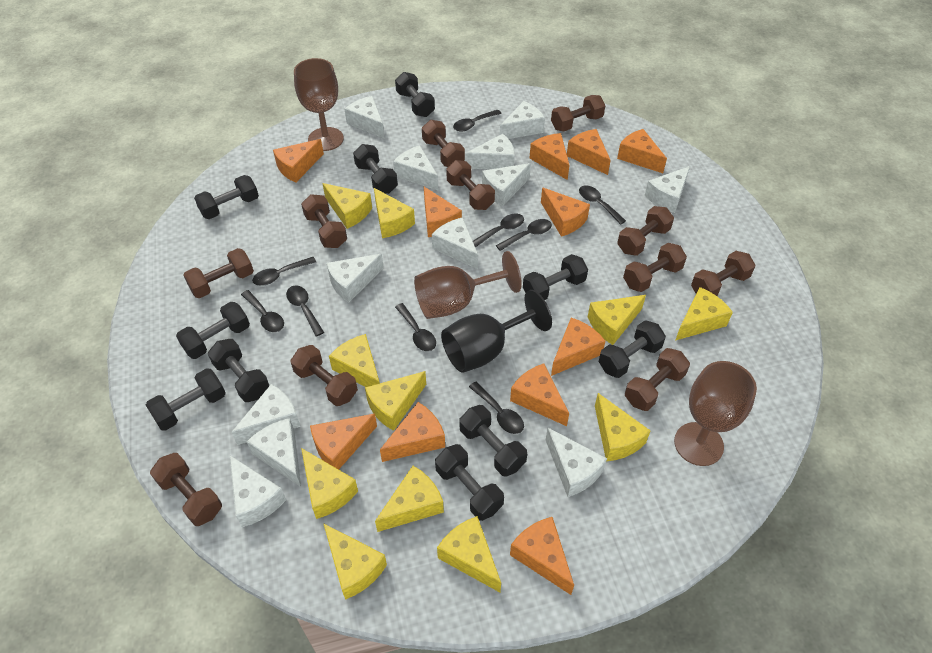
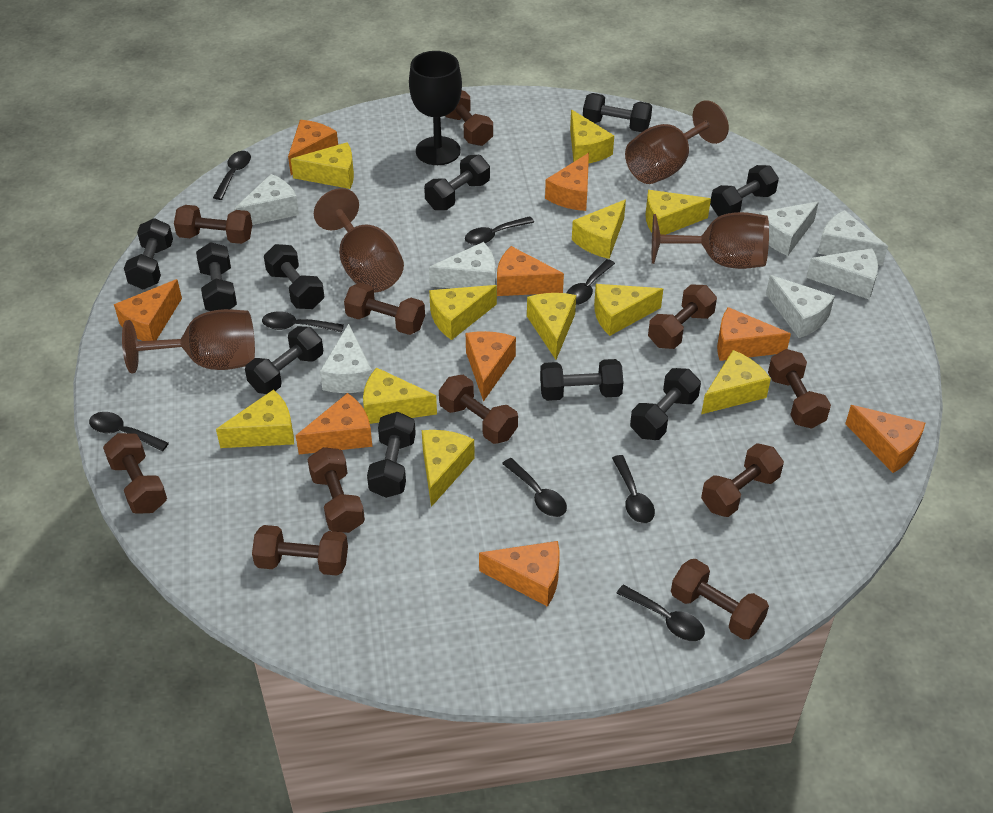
black spoon: 9 -> 8
brown goblet: 3 -> 4
orange cheese: 11 -> 9
white cheese: 12 -> 7

